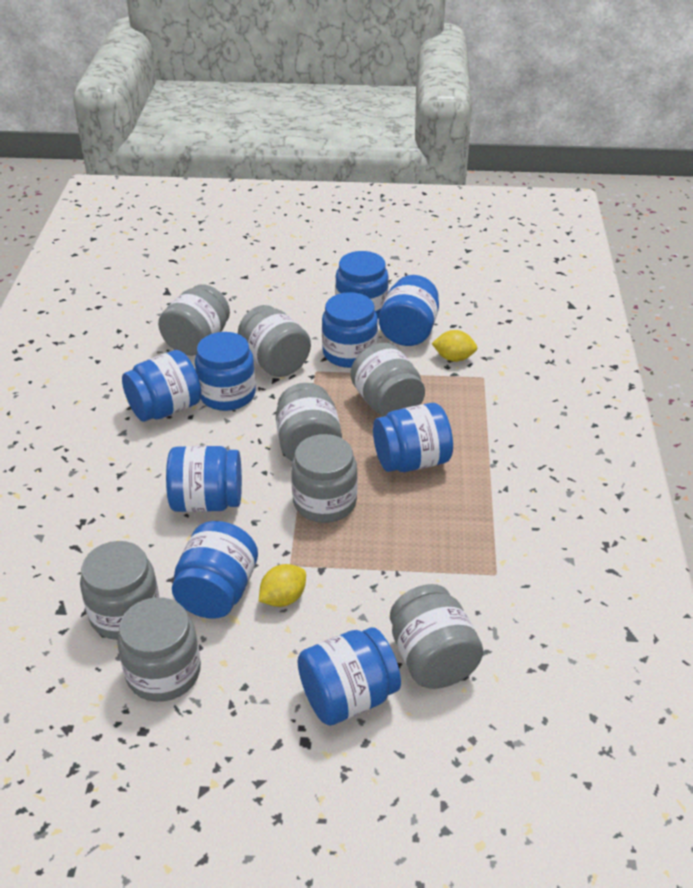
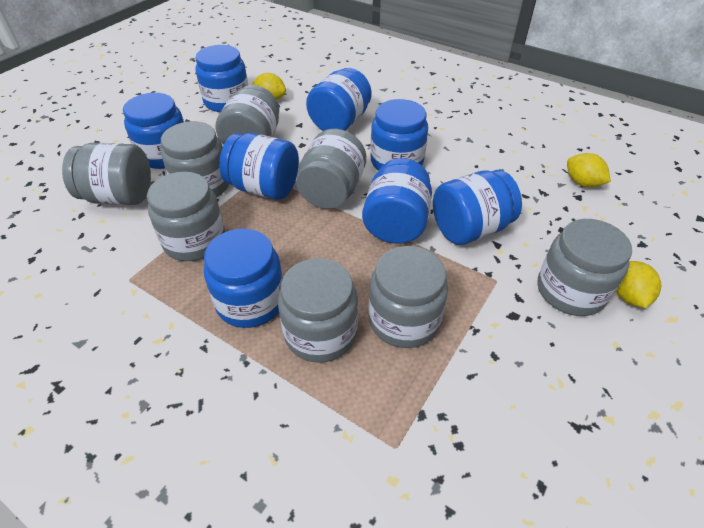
blue jar: 9 -> 8
yellow lemon: 2 -> 3

